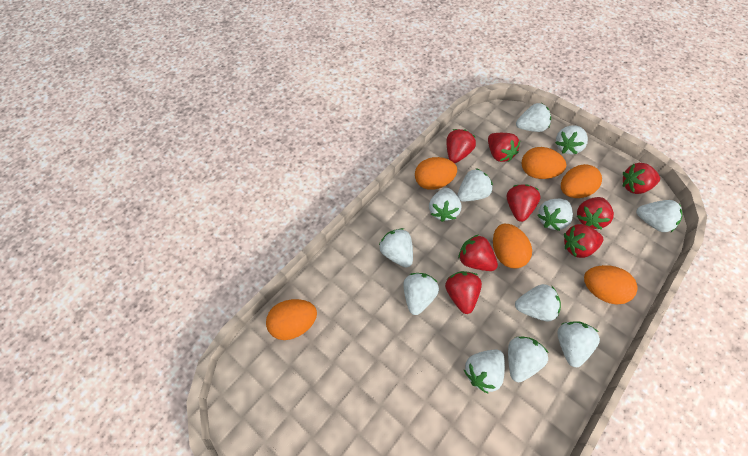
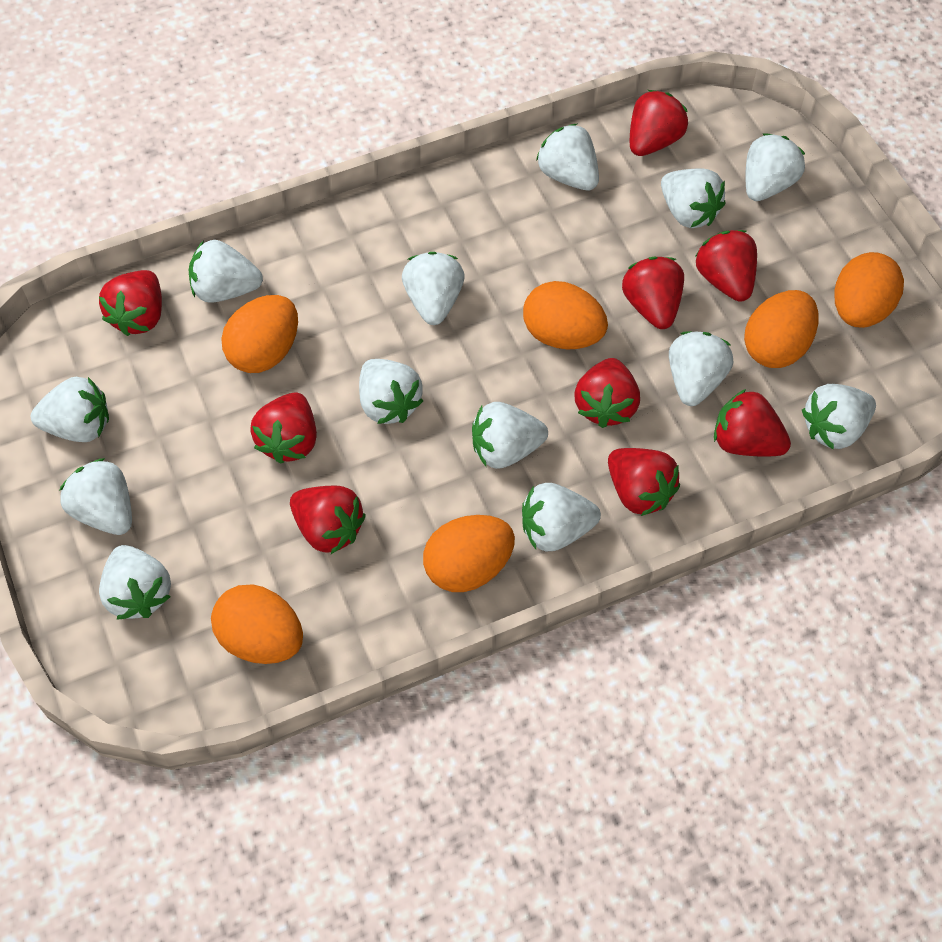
red strawberry: 8 -> 9
white strawberry: 12 -> 13

